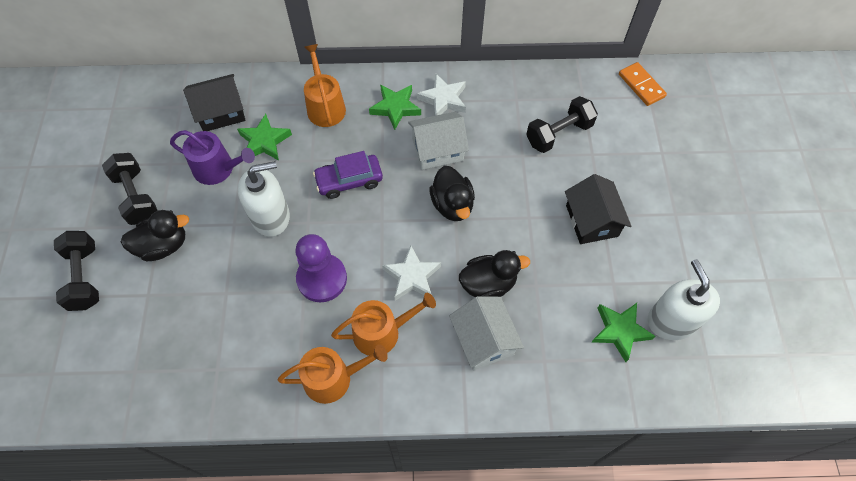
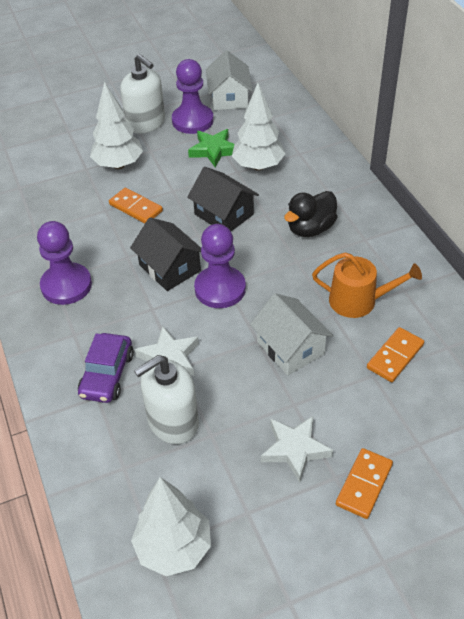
black duck: 3 -> 1
black dumbbell: 3 -> 0
green star: 3 -> 1
orange domino: 1 -> 3
orange watering can: 3 -> 1
purple pawn: 1 -> 3
purple watering can: 1 -> 0
white tree: 0 -> 3

